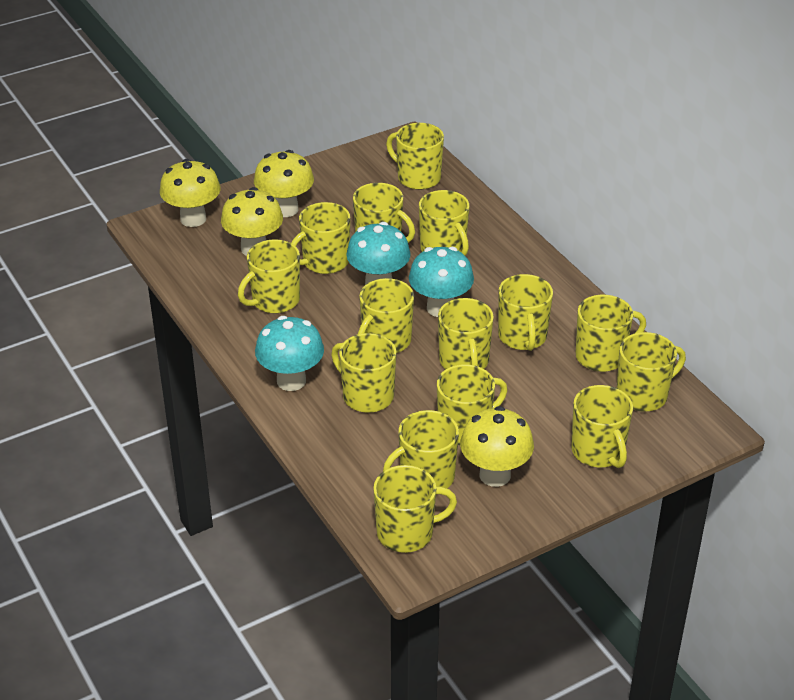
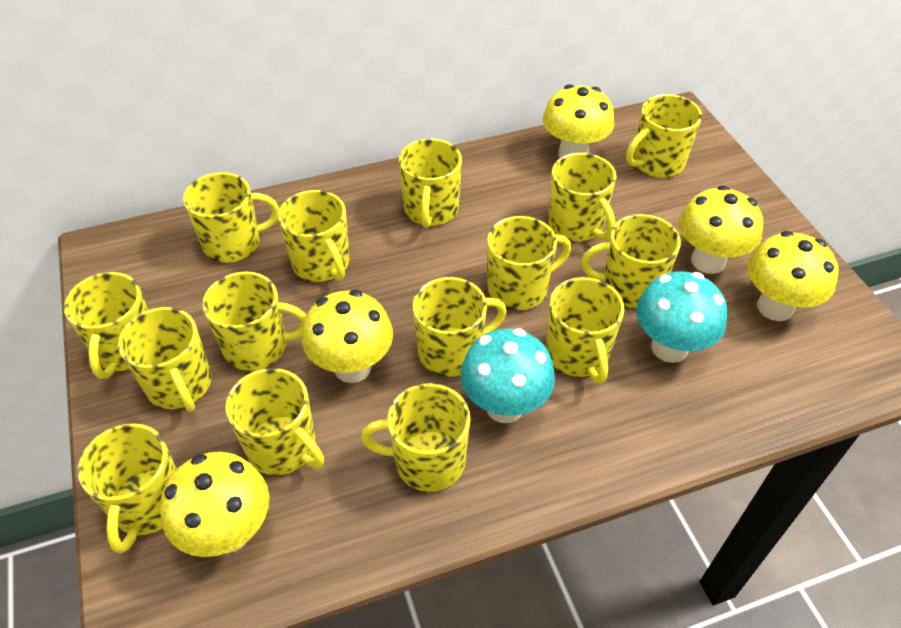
turquoise mushroom: 3 -> 2
yellow mushroom: 4 -> 5

